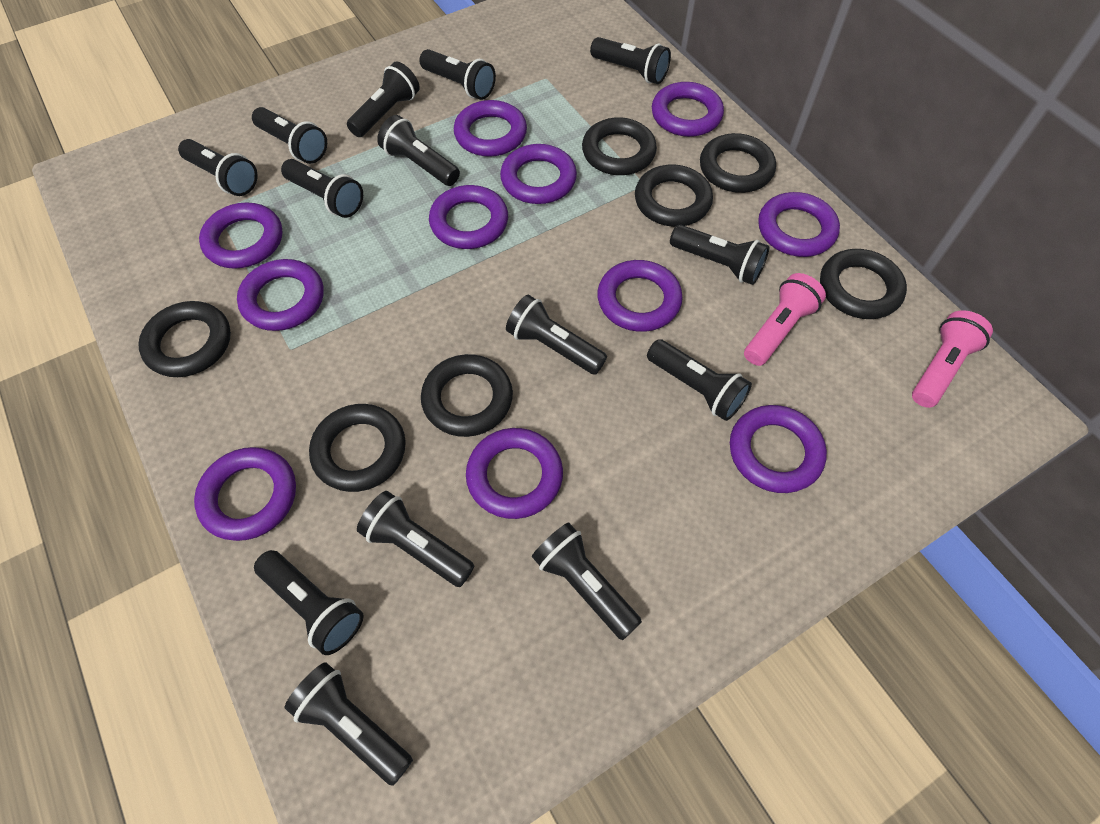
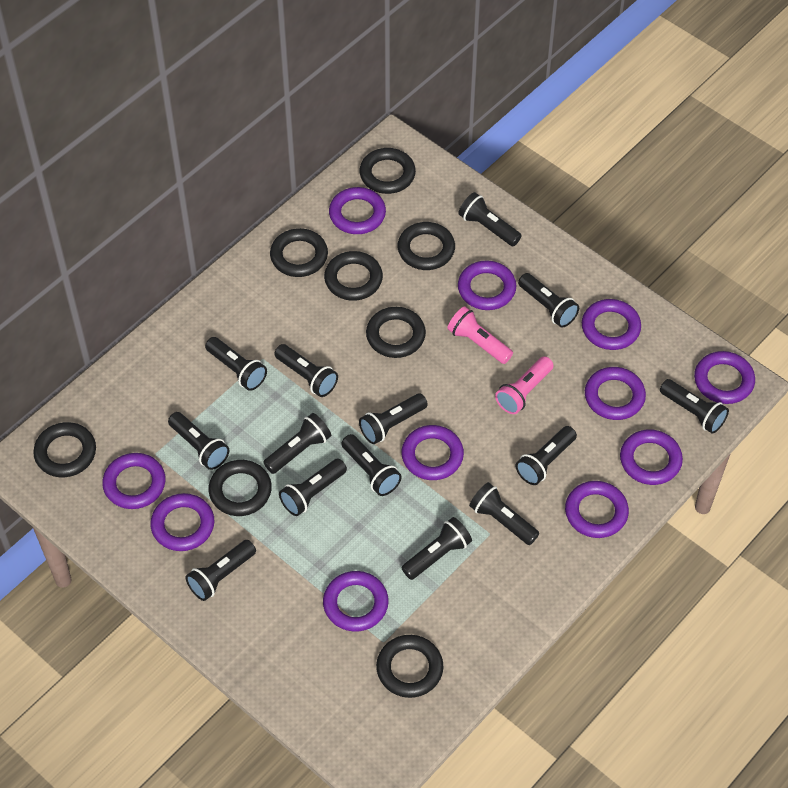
black ring: 7 -> 8

